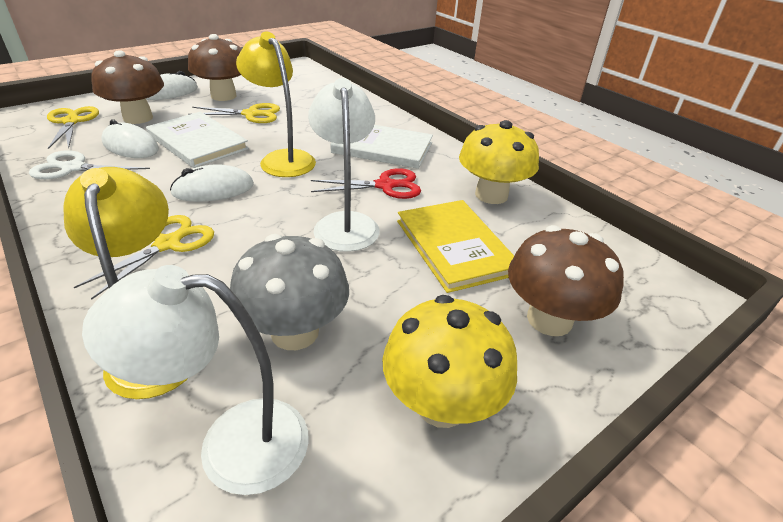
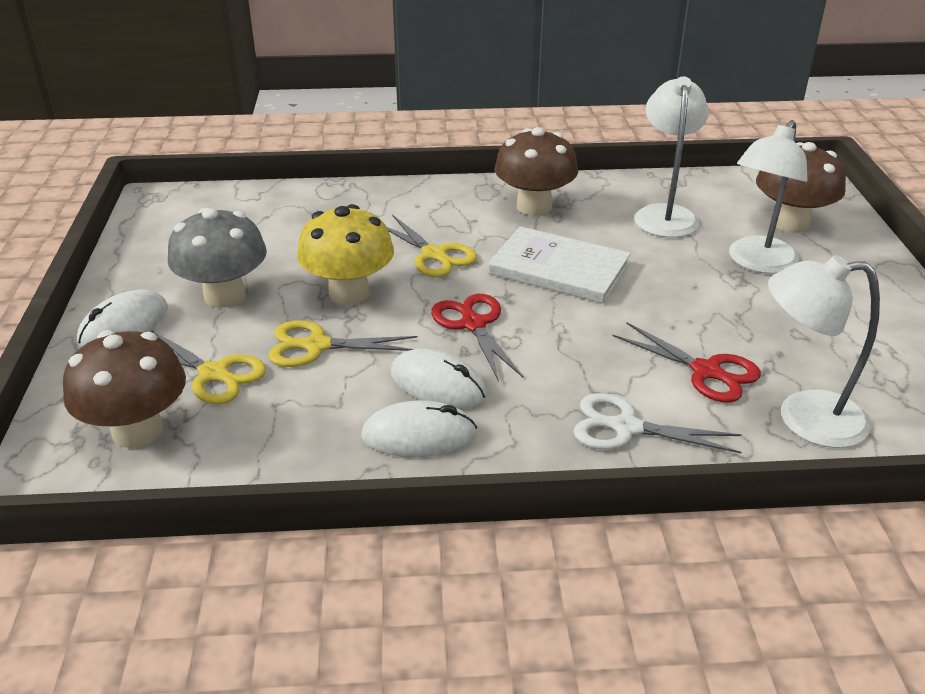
red scissors: 1 -> 2
white book: 2 -> 1
white lamp: 2 -> 3
yellow book: 1 -> 0
yellow lamp: 2 -> 0
yellow mushroom: 2 -> 1

